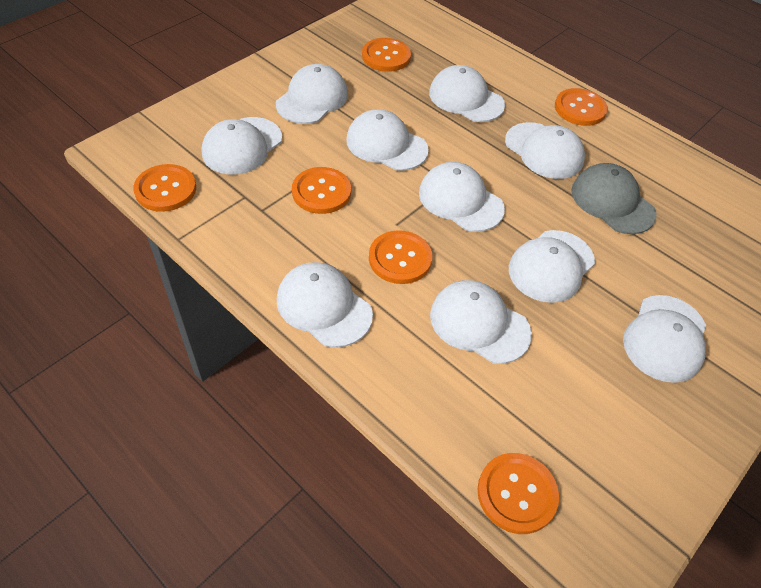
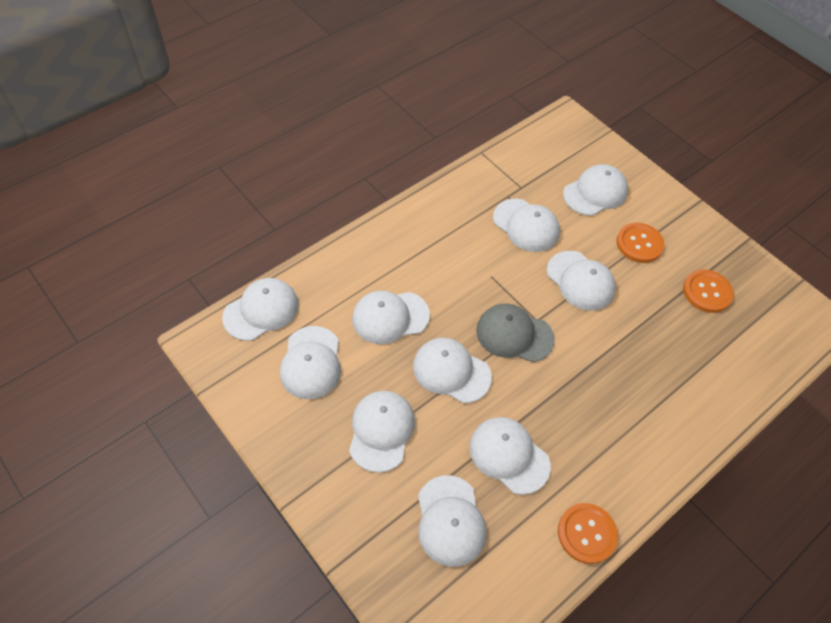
orange button: 6 -> 3

